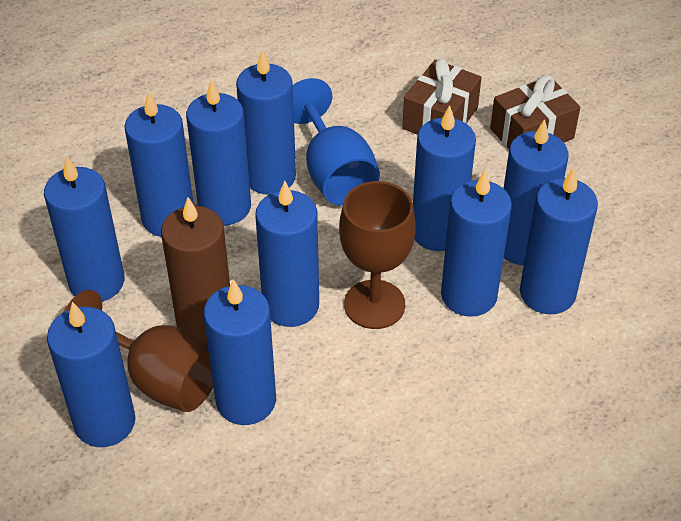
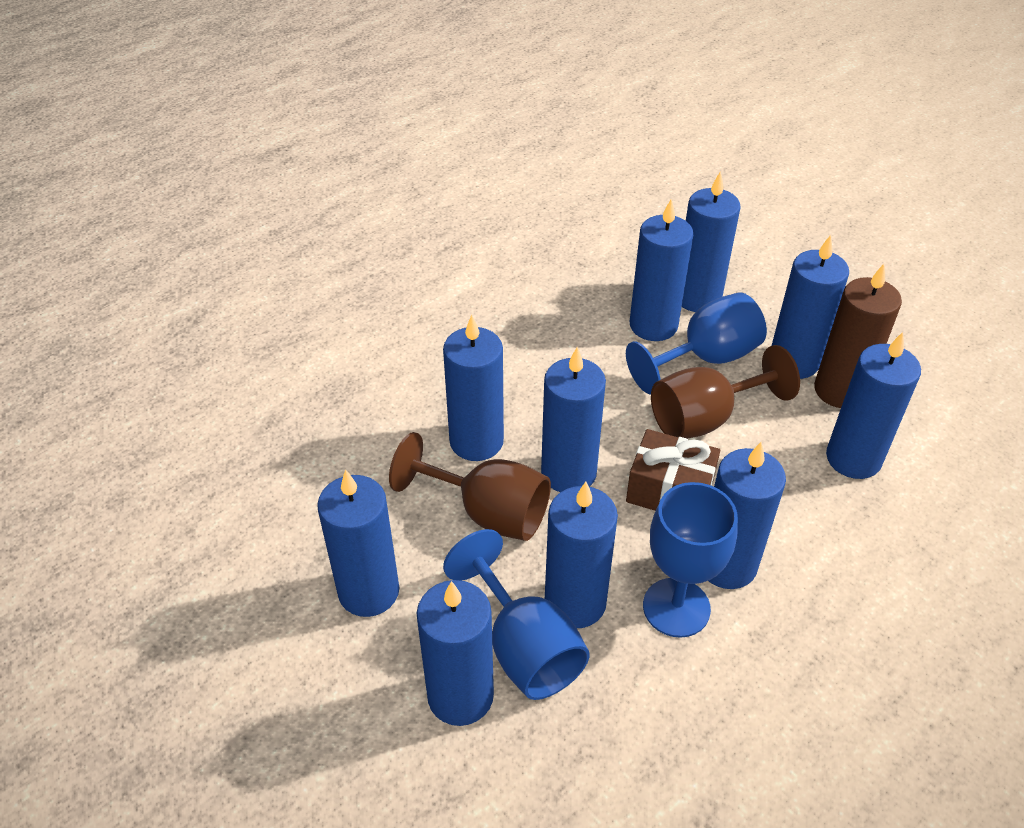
blue candle: 11 -> 10
blue goblet: 1 -> 3
brown gift: 2 -> 1

